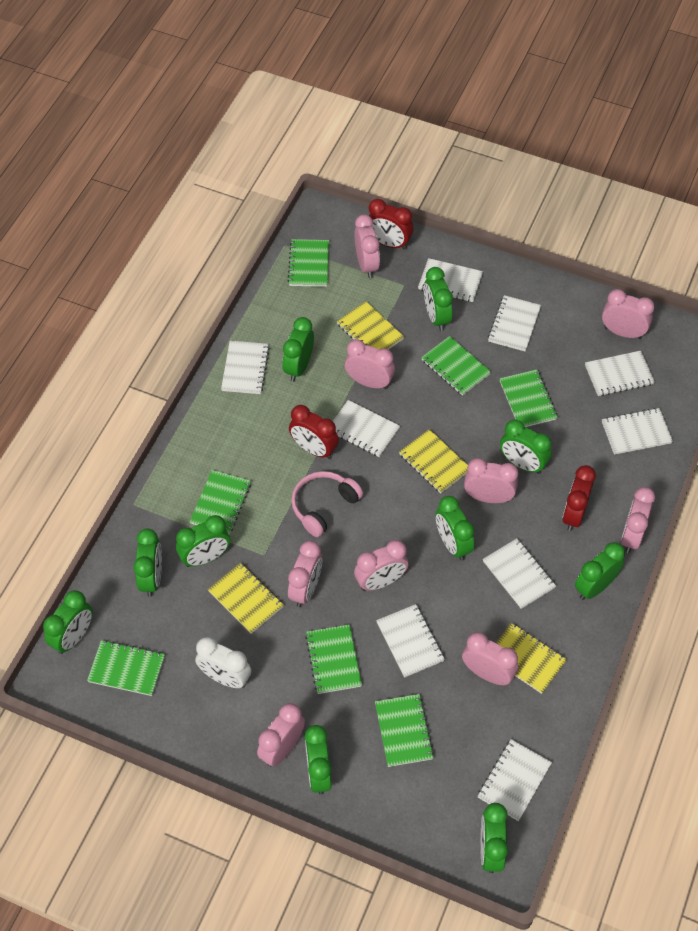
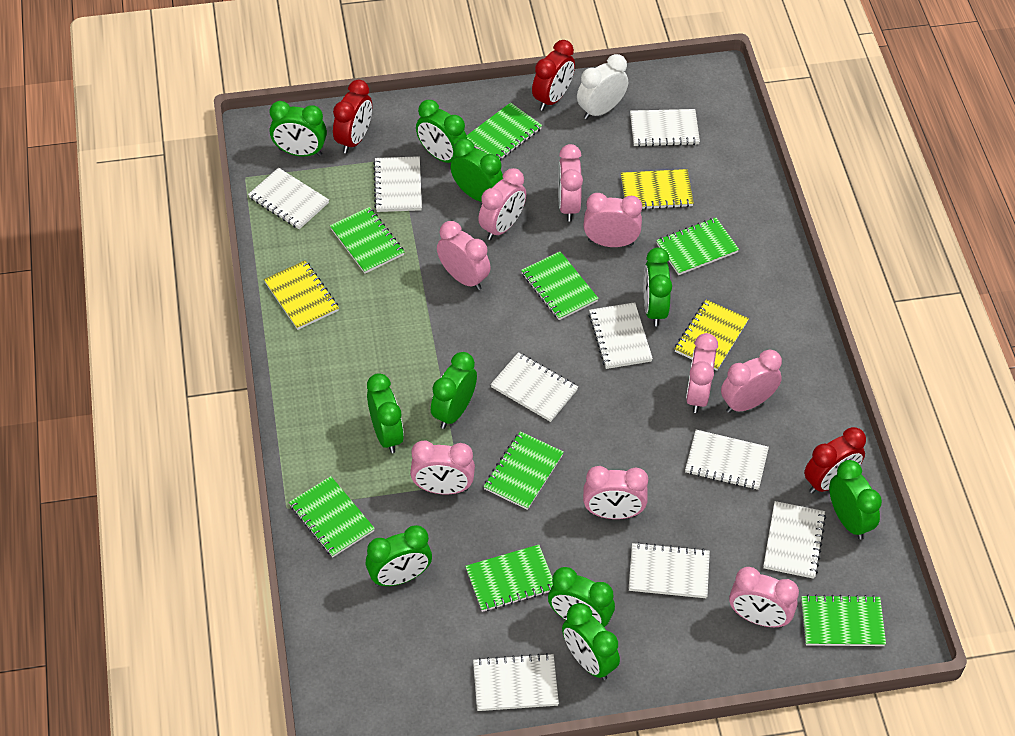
green notebook: 7 -> 8
pink headphones: 1 -> 0
yellow notebook: 4 -> 3

